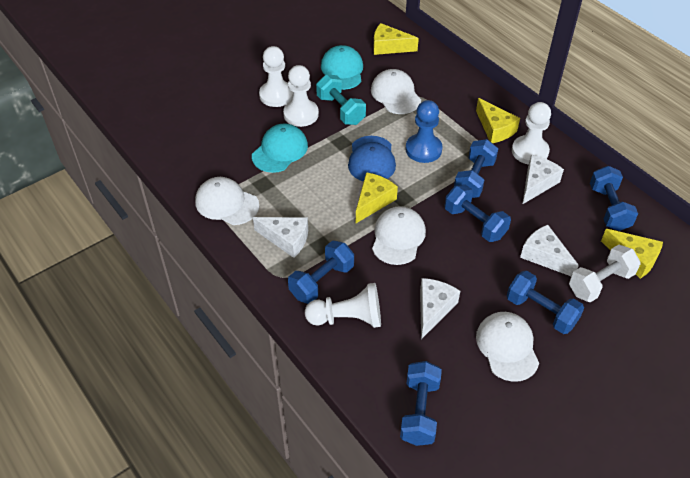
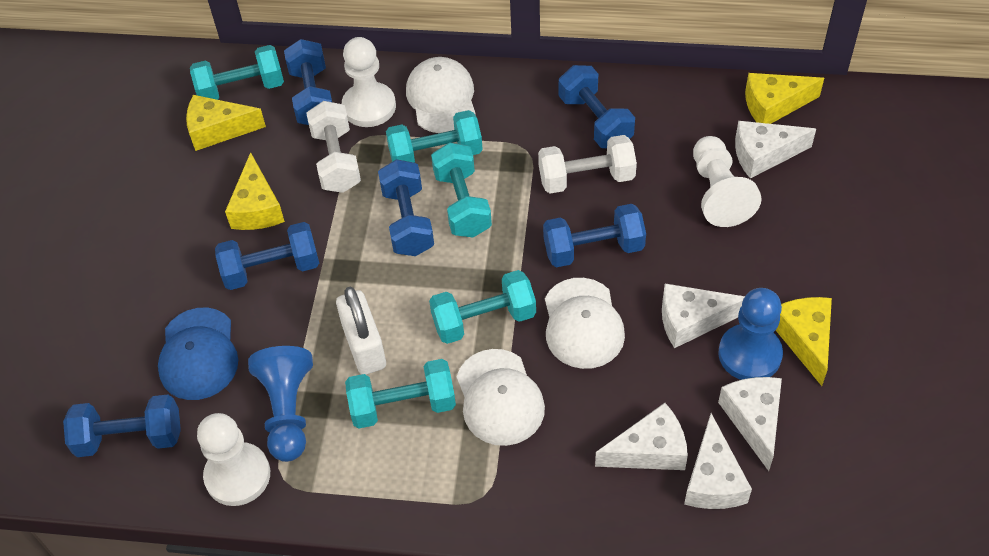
blue pawn: 1 -> 2
turquoise cap: 2 -> 0
turquoise dumbbell: 1 -> 5
white cap: 4 -> 3
white cheese: 4 -> 5
white dumbbell: 1 -> 2
white padlock: 0 -> 1
white pawn: 4 -> 3

